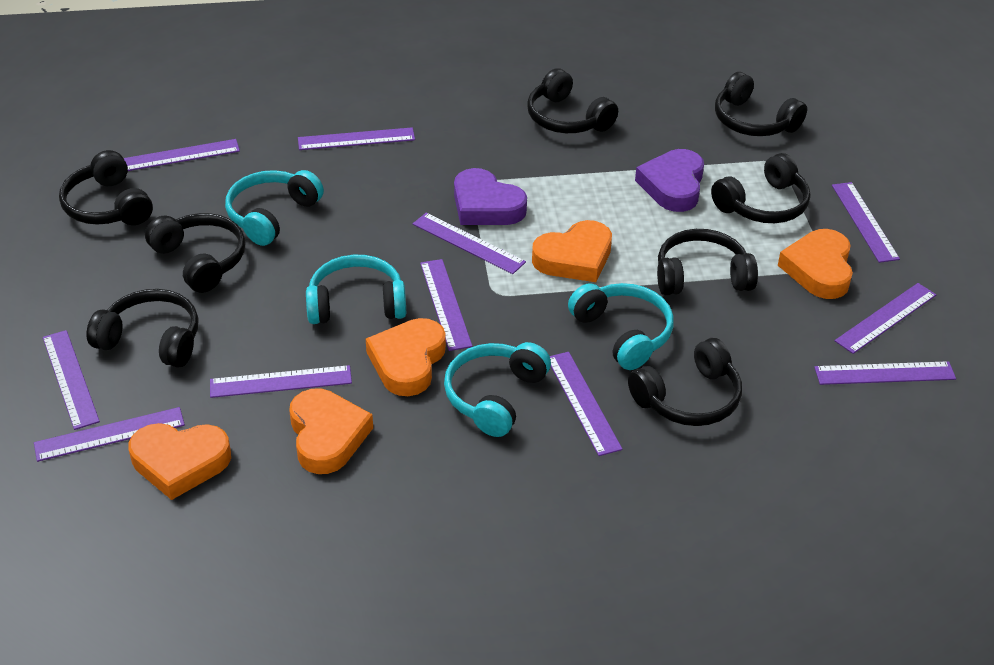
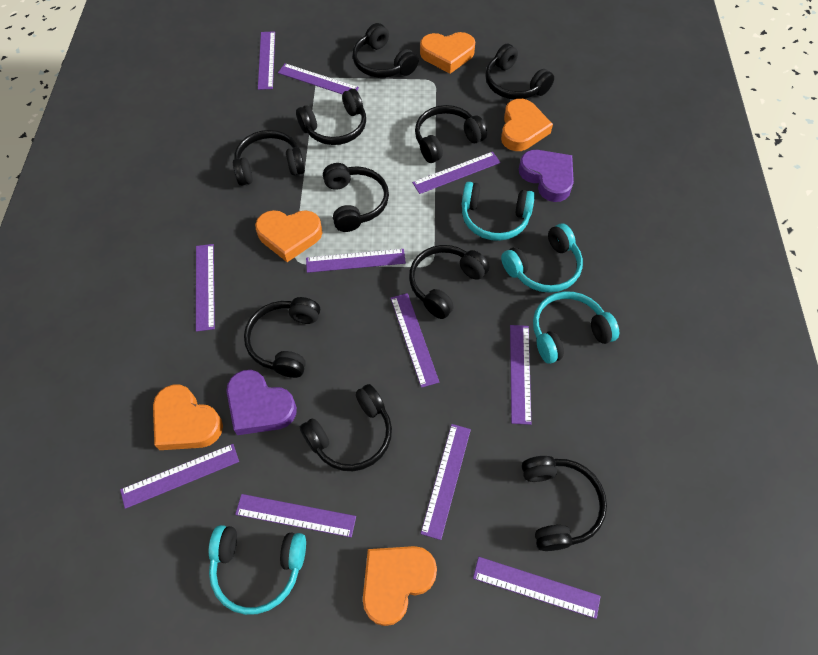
black headphones: 8 -> 10

